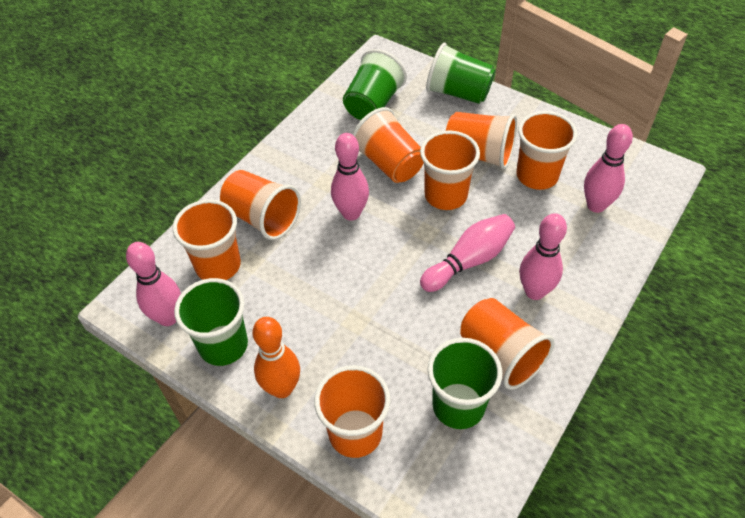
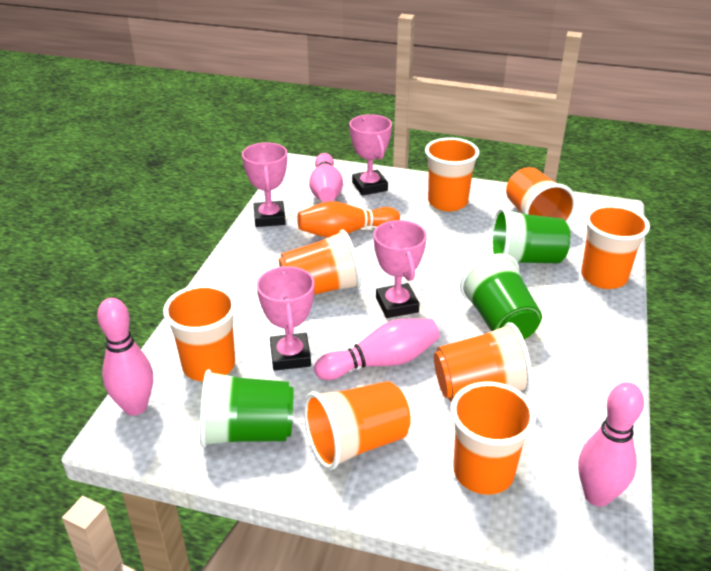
green cup: 4 -> 3
pink bowling pin: 5 -> 4
pink trophy: 0 -> 4

